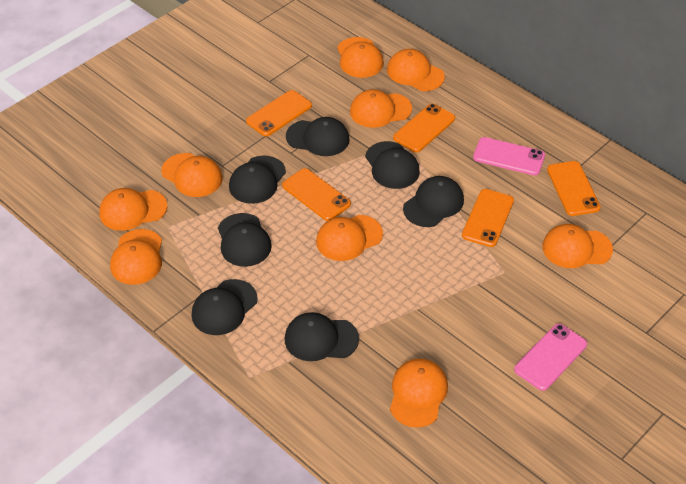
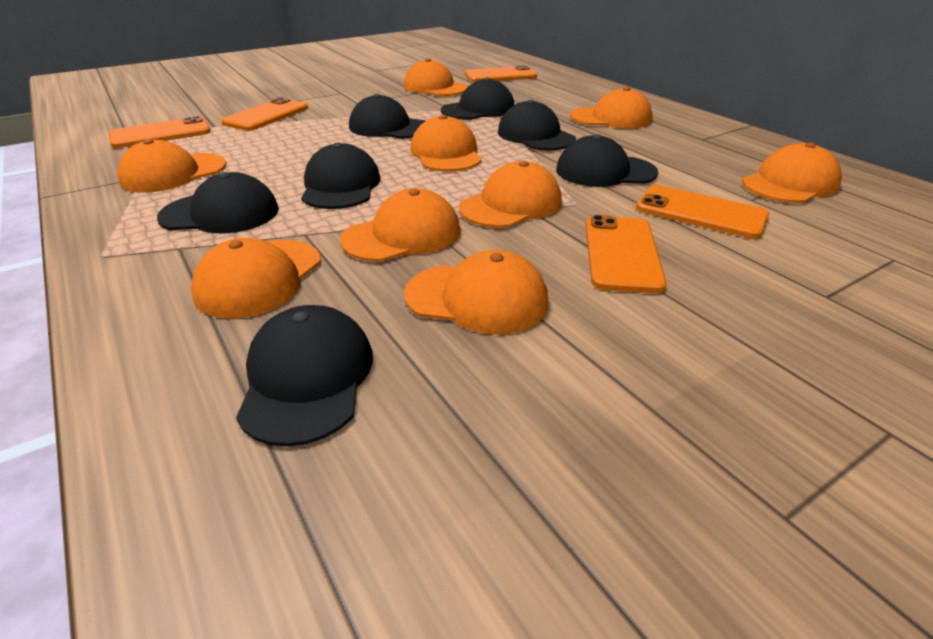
pink phone: 2 -> 0

